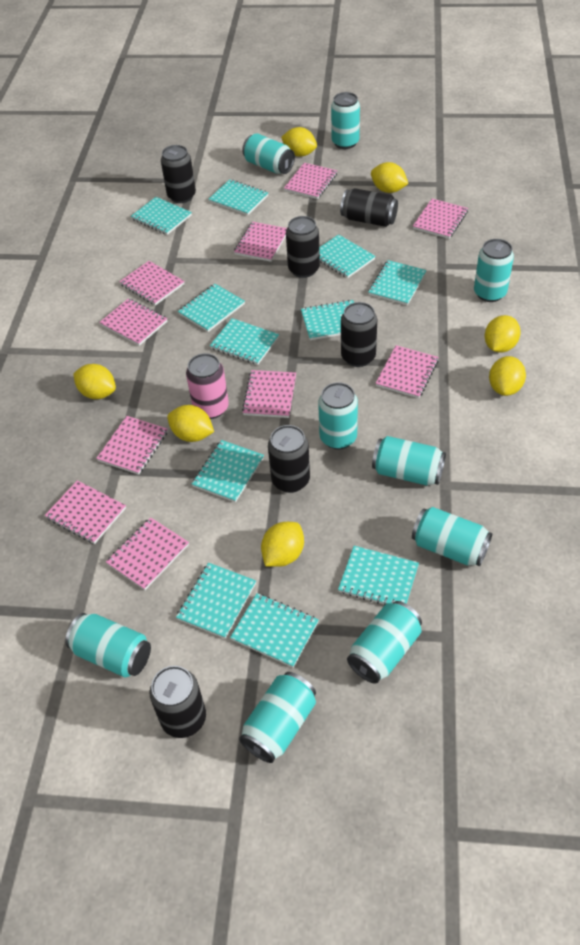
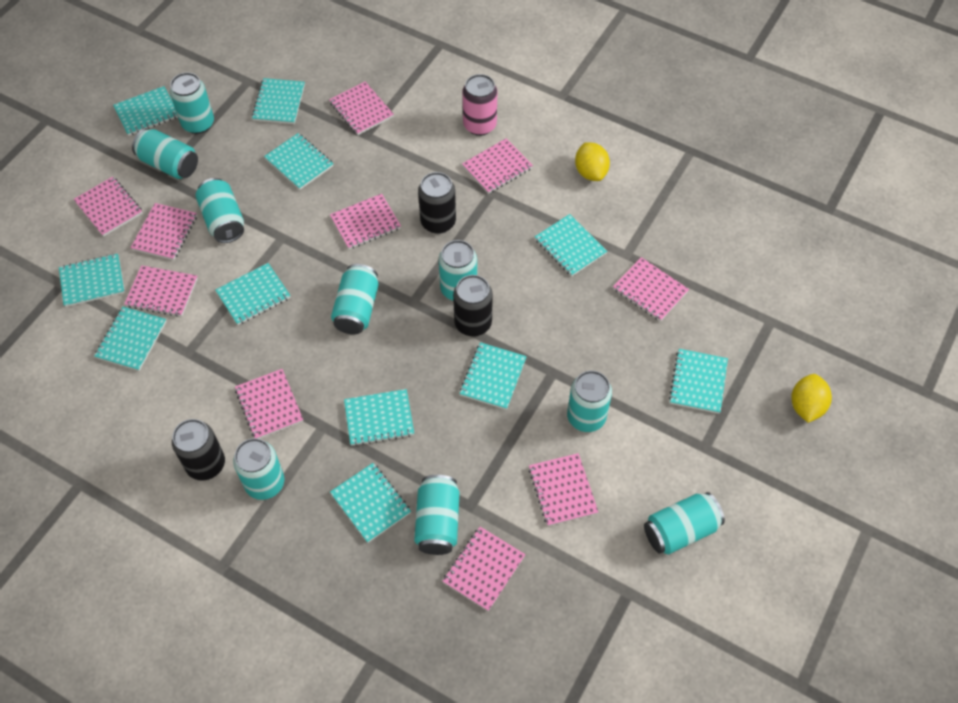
black can: 6 -> 3
yellow lemon: 7 -> 2

